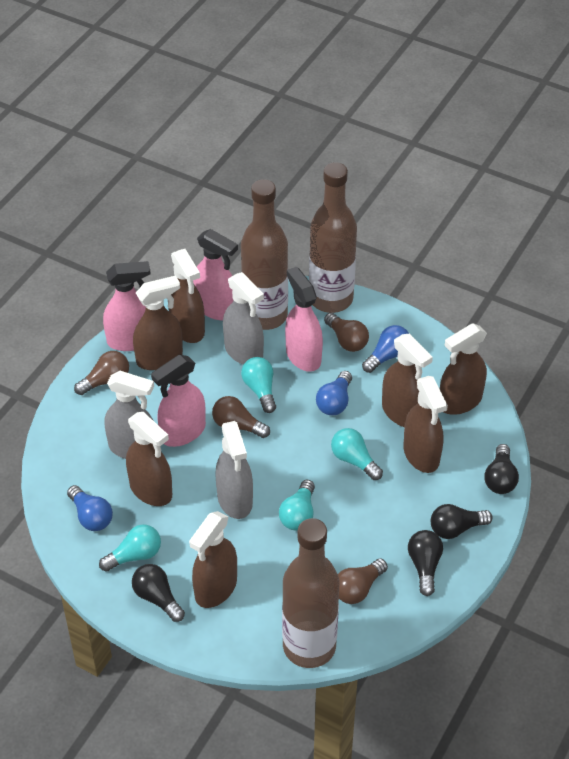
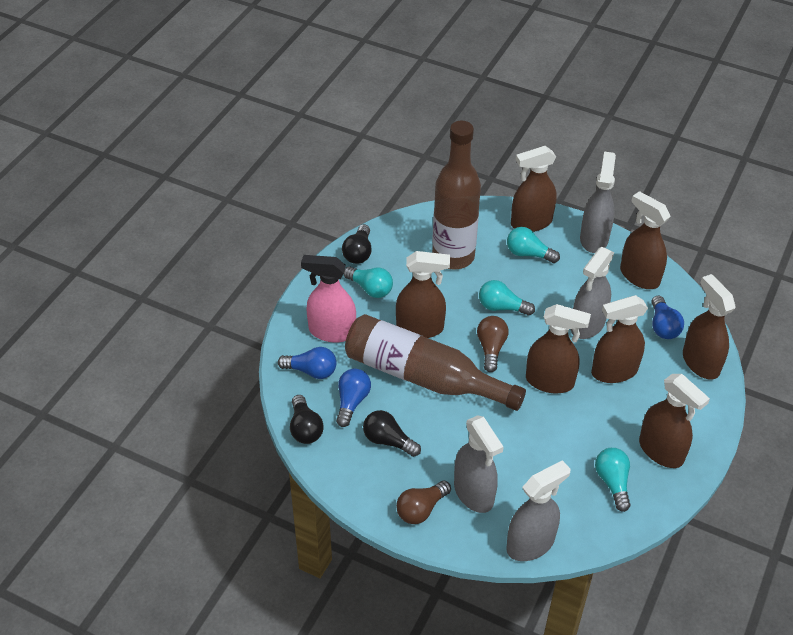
black light bulb: 4 -> 3
brown bottle: 3 -> 2
brown light bulb: 4 -> 2
grey spray bottle: 3 -> 4
pink spray bottle: 4 -> 1

